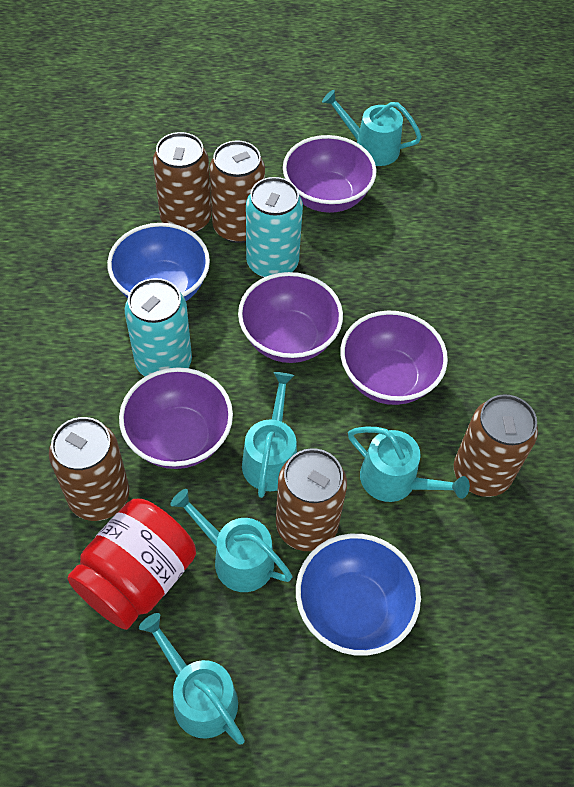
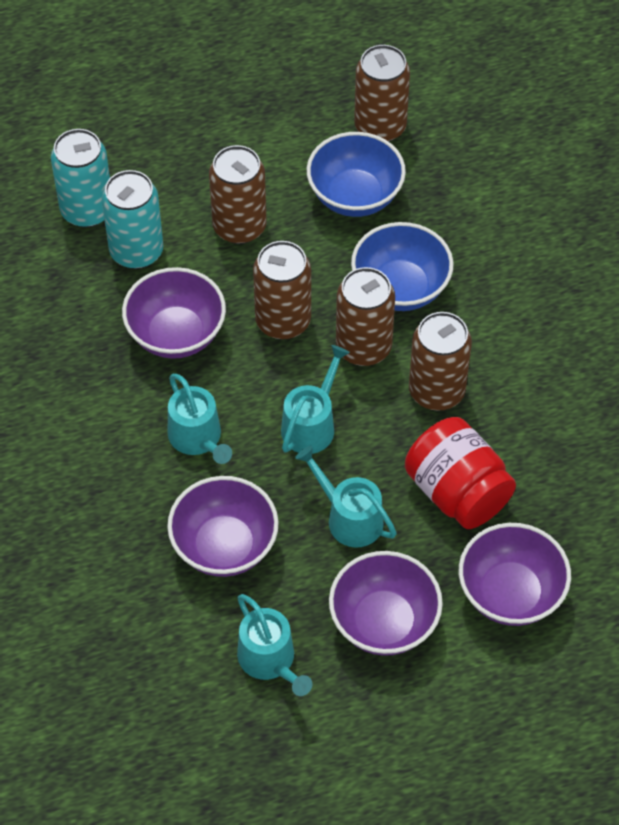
turquoise watering can: 5 -> 4

